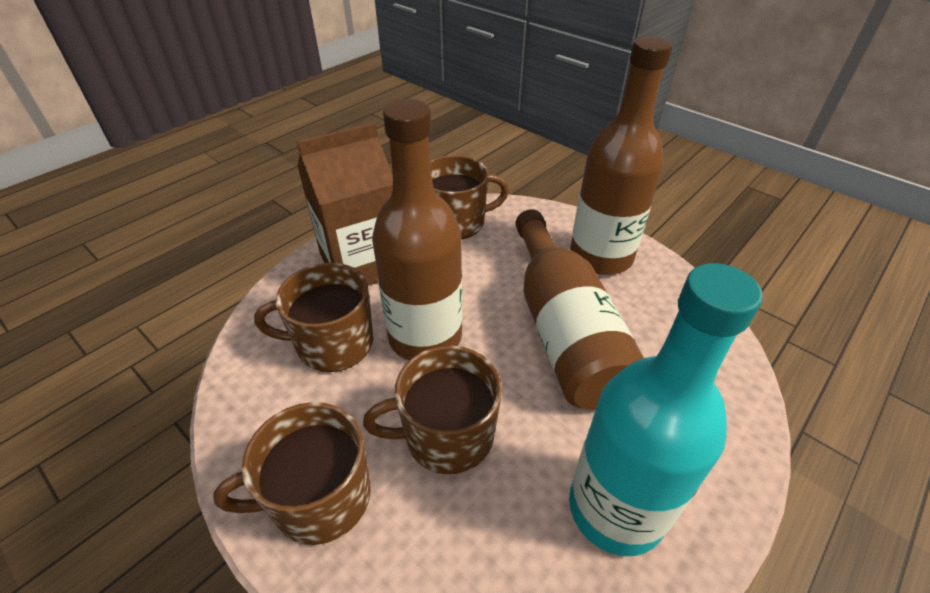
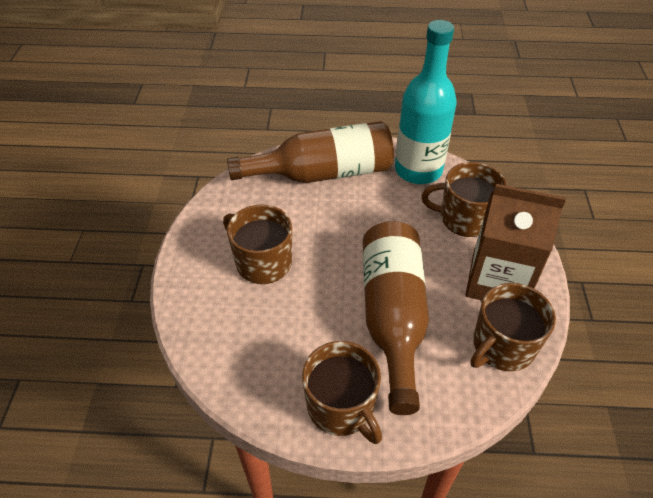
brown bottle: 3 -> 2

